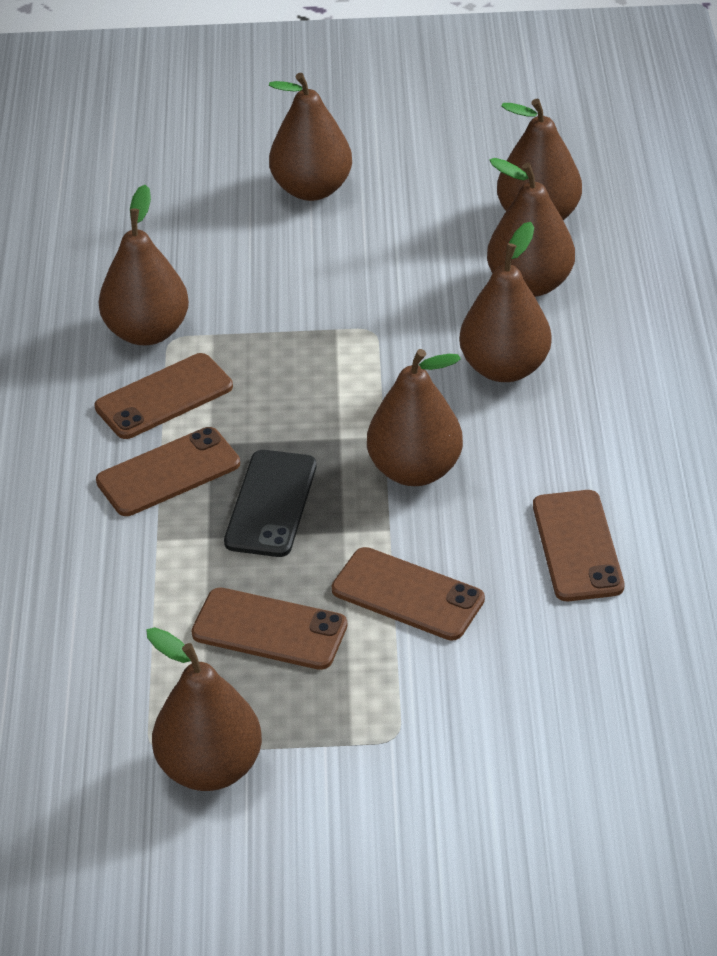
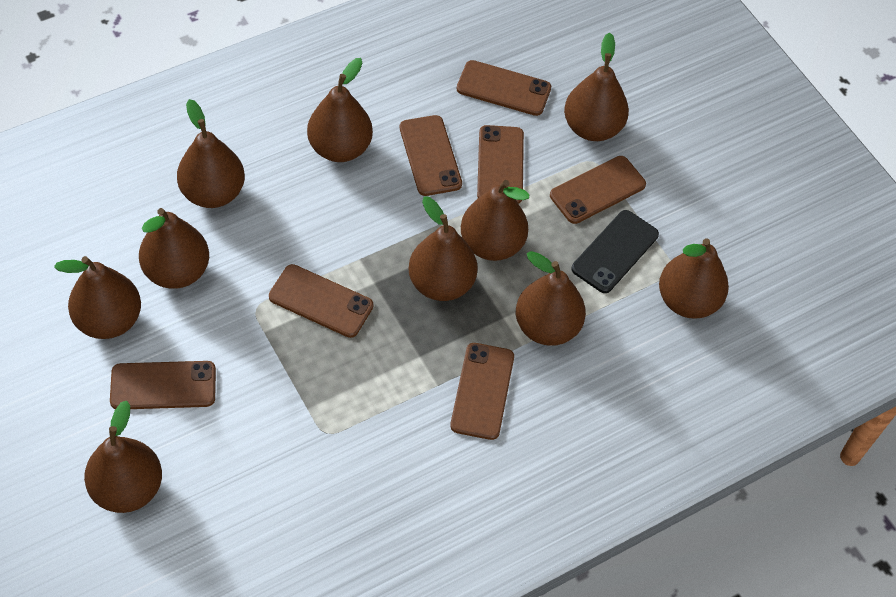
brown pear: 7 -> 10
brown phone: 5 -> 7

